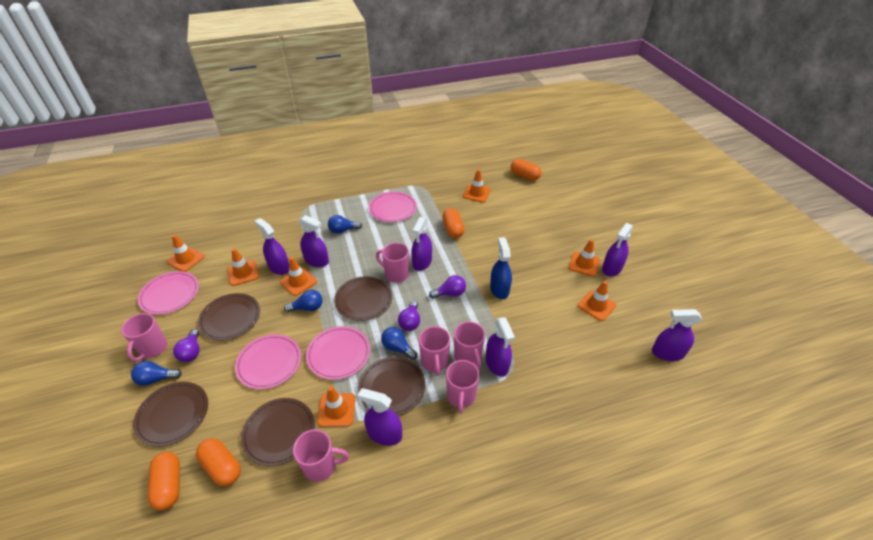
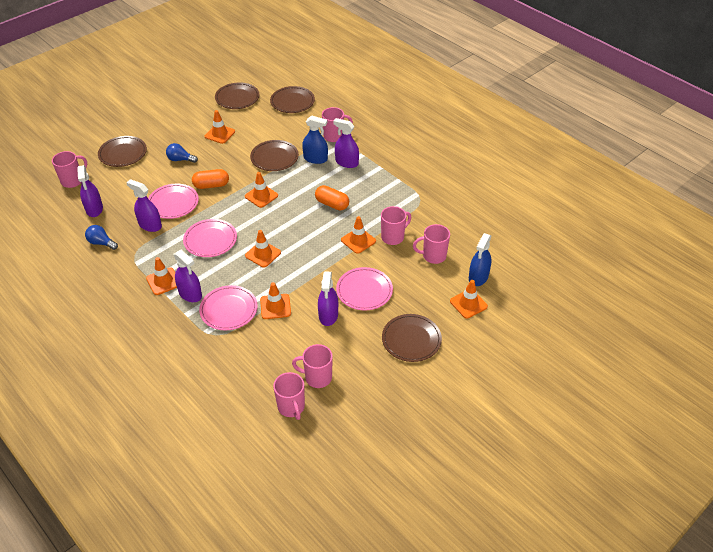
blue light bulb: 4 -> 2
blue spray bottle: 1 -> 2
orange capsule: 4 -> 2
purple light bulb: 3 -> 0
purple spray bottle: 7 -> 5

